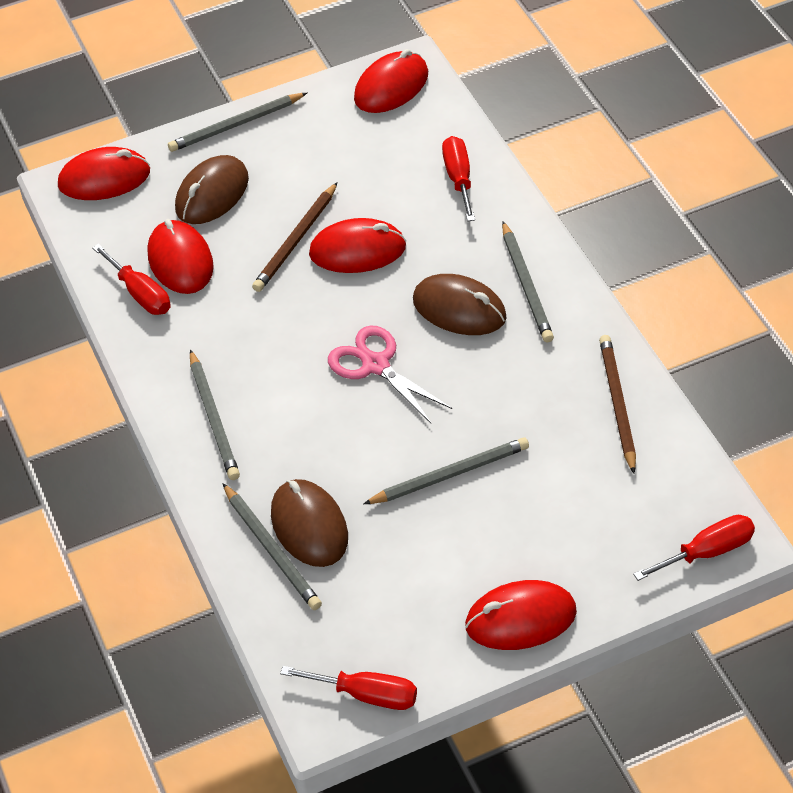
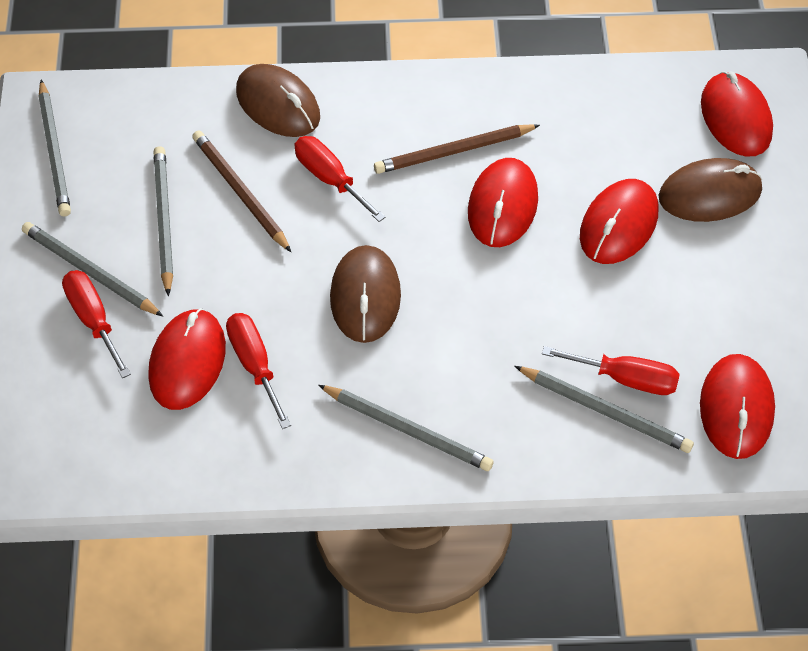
pink scissors: 1 -> 0

